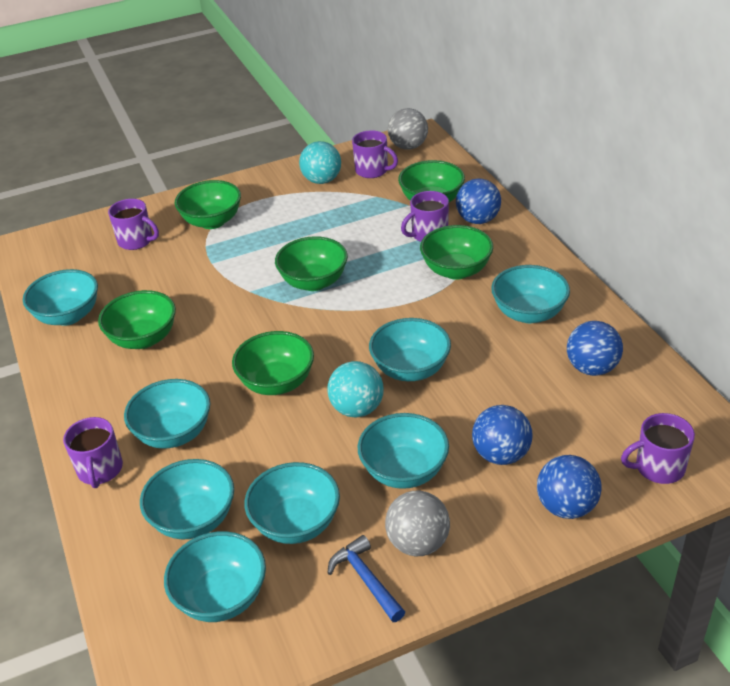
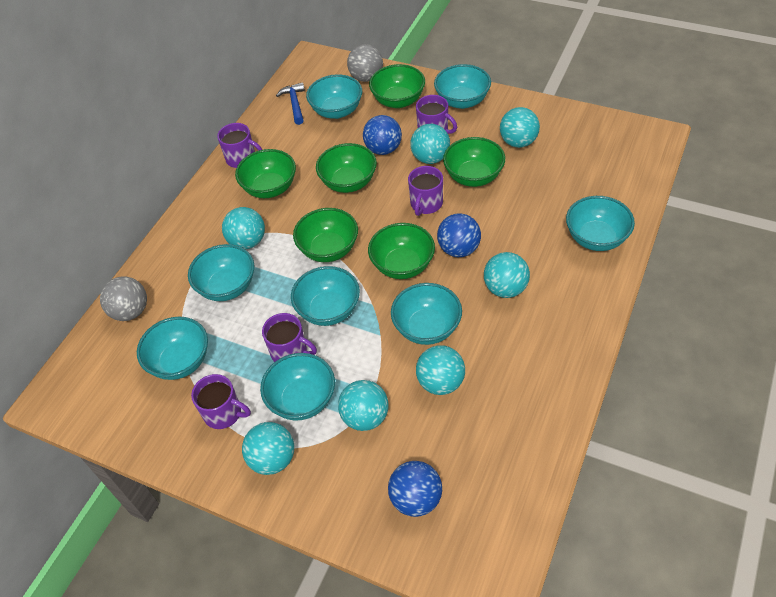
blue ball: 4 -> 3
turquoise ball: 2 -> 7

